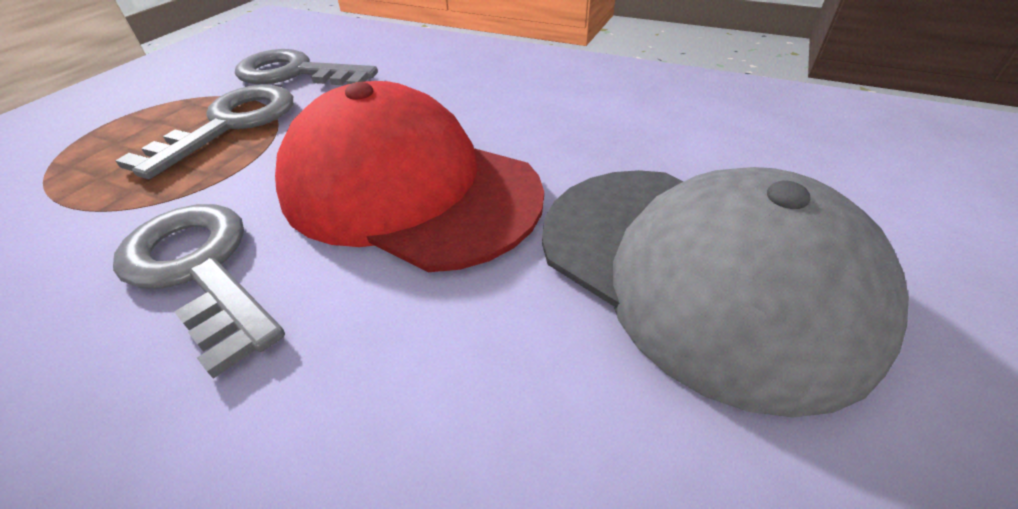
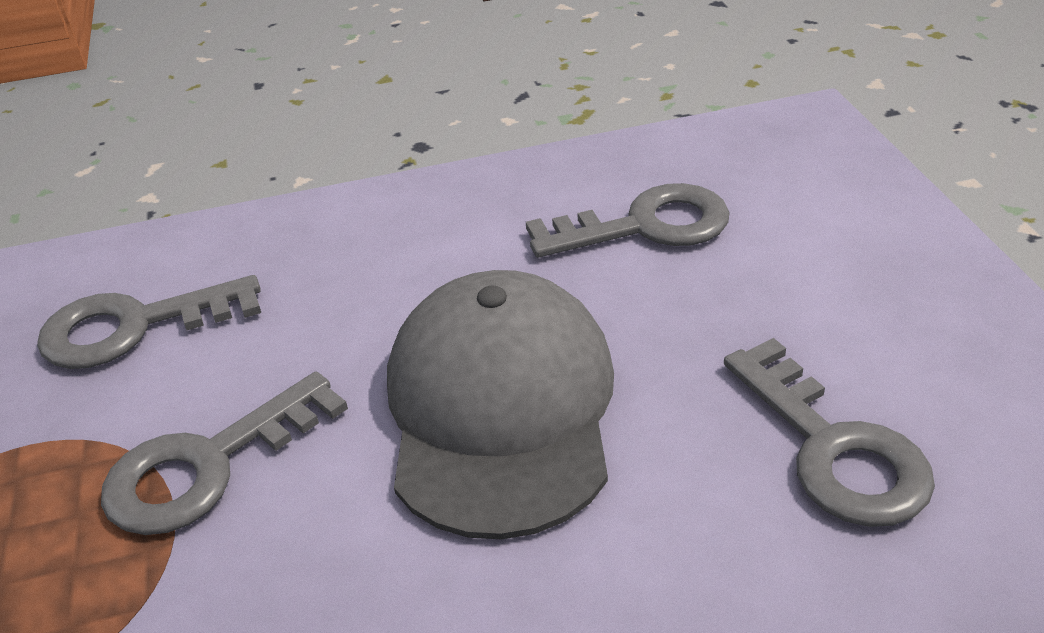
grey key: 3 -> 4
red cap: 1 -> 0

